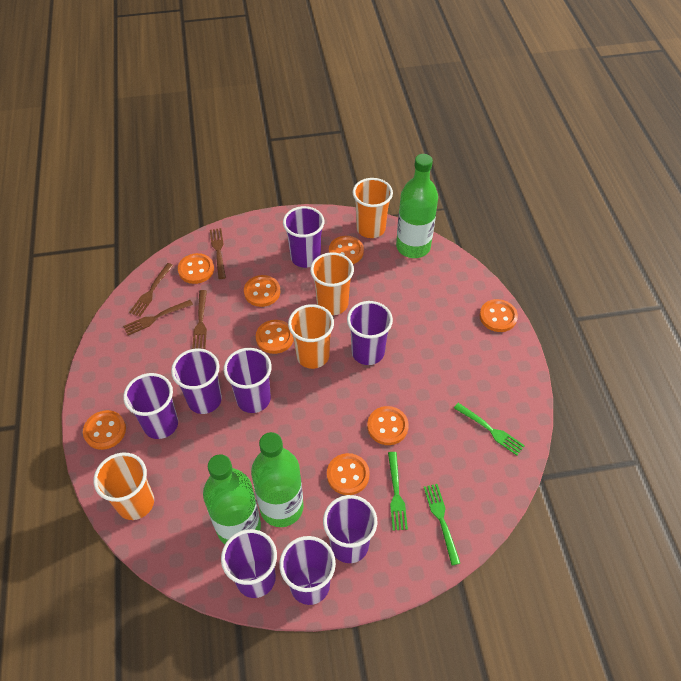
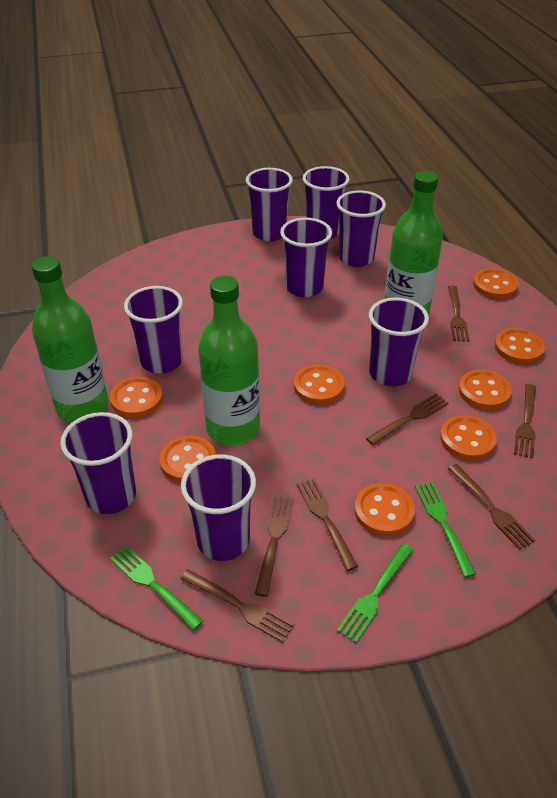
brown fork: 4 -> 7
orange cup: 4 -> 0

